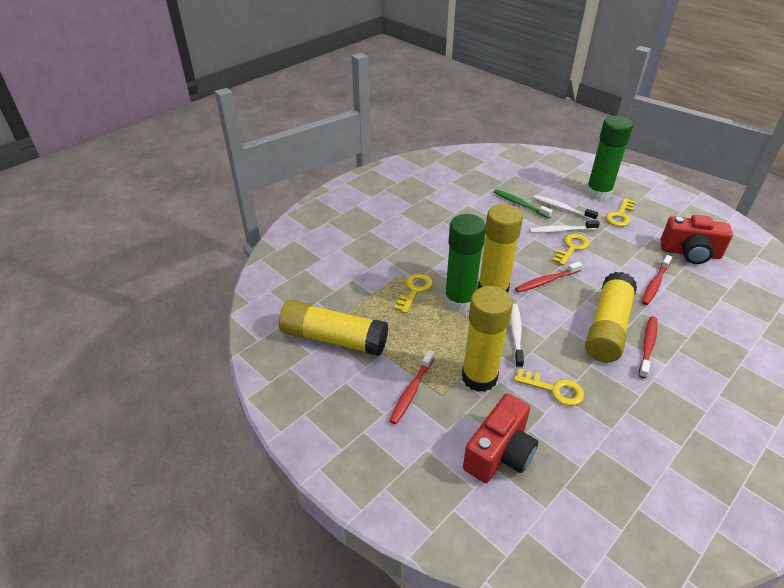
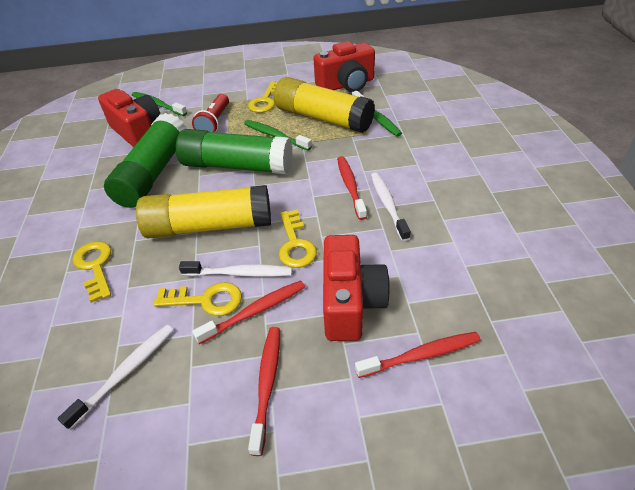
green toothbrush: 1 -> 3
red camera: 2 -> 3
red flashlight: 0 -> 1
yellow glue stick: 4 -> 2

